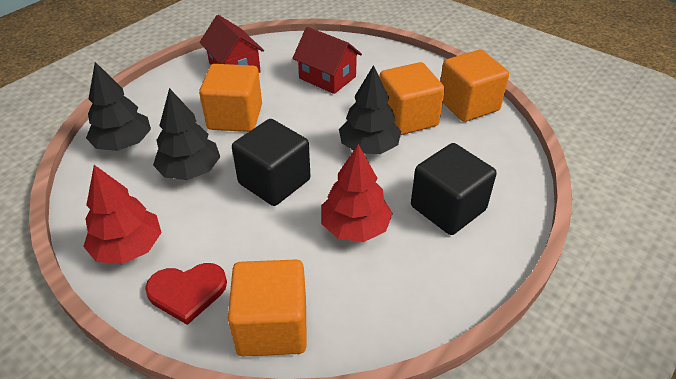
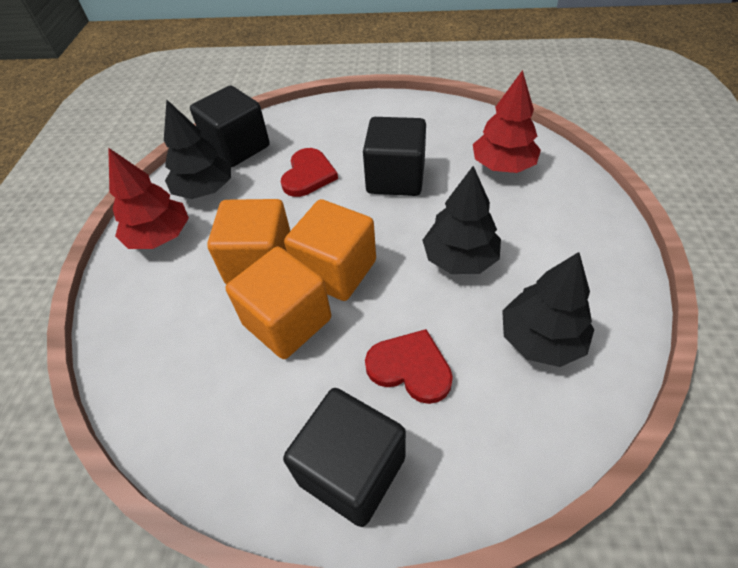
black cube: 2 -> 3
orange cube: 4 -> 3
red heart: 1 -> 2
red house: 2 -> 0

